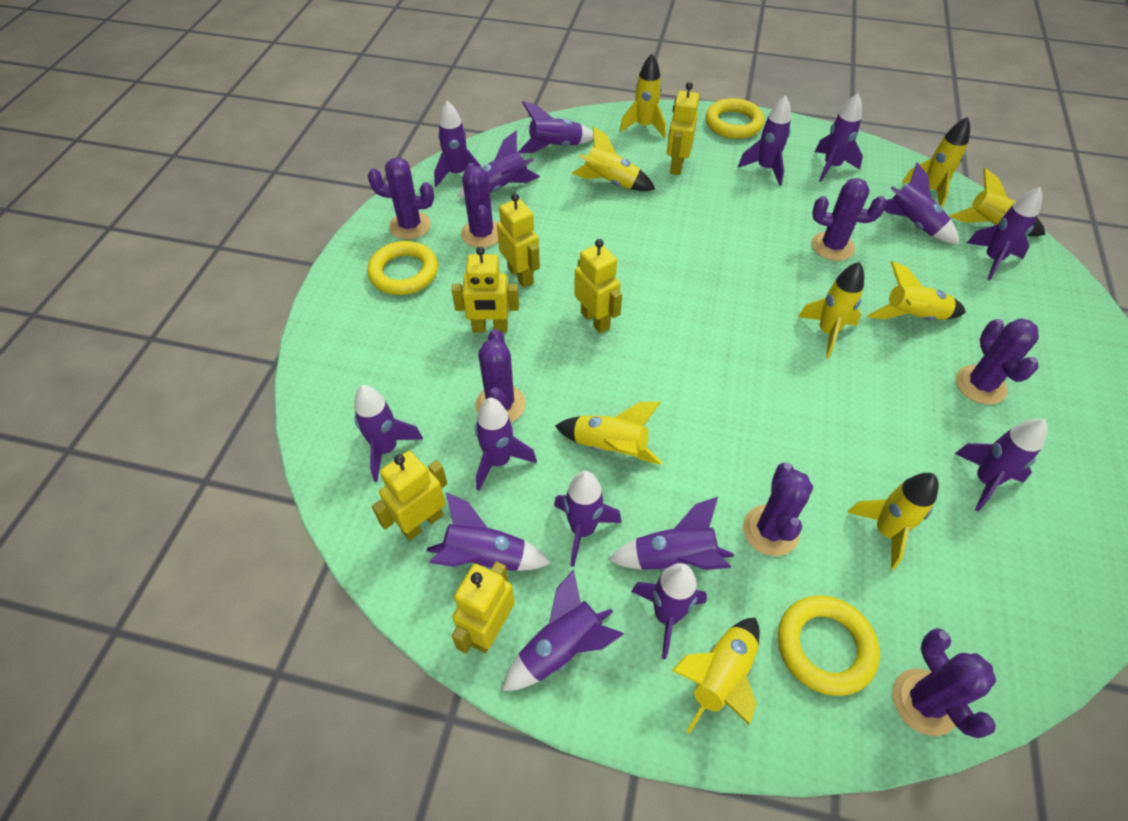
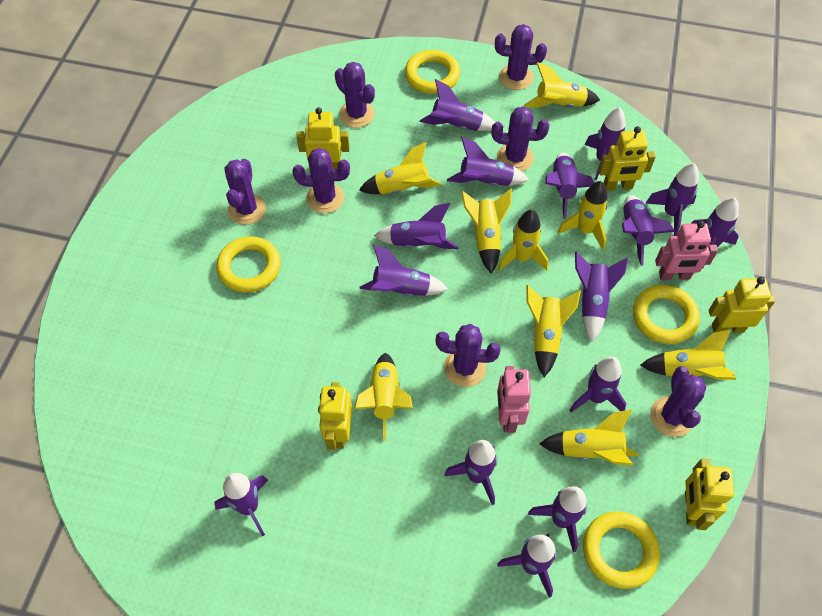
pink robot: 0 -> 2
yellow ring: 3 -> 4
yellow robot: 6 -> 5

